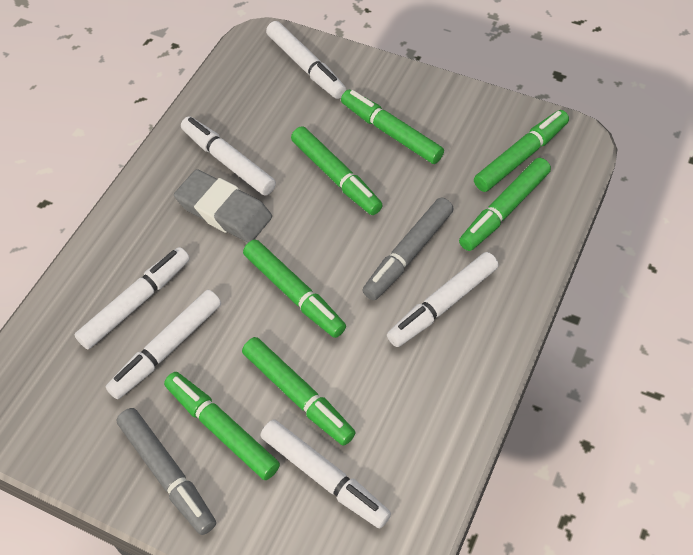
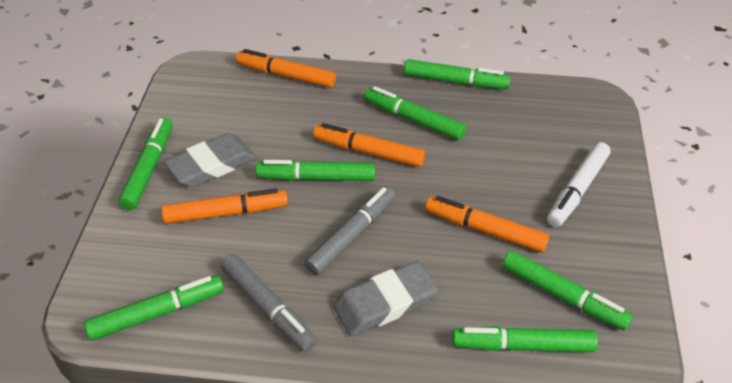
grey eraser: 1 -> 2
orange marker: 0 -> 4
white marker: 6 -> 1

